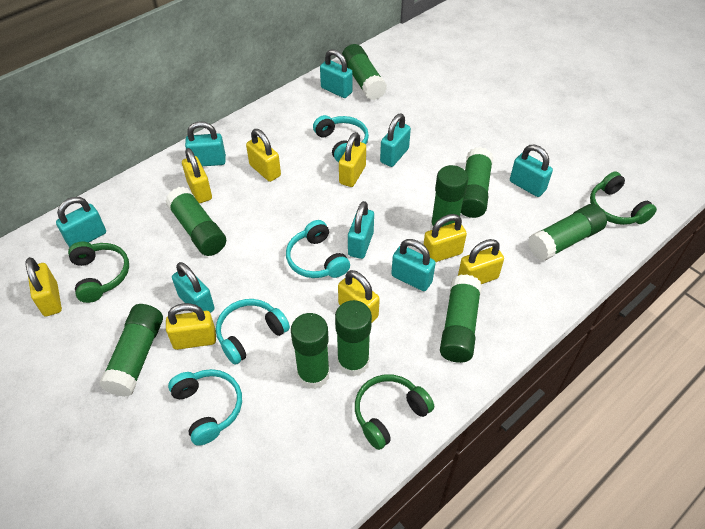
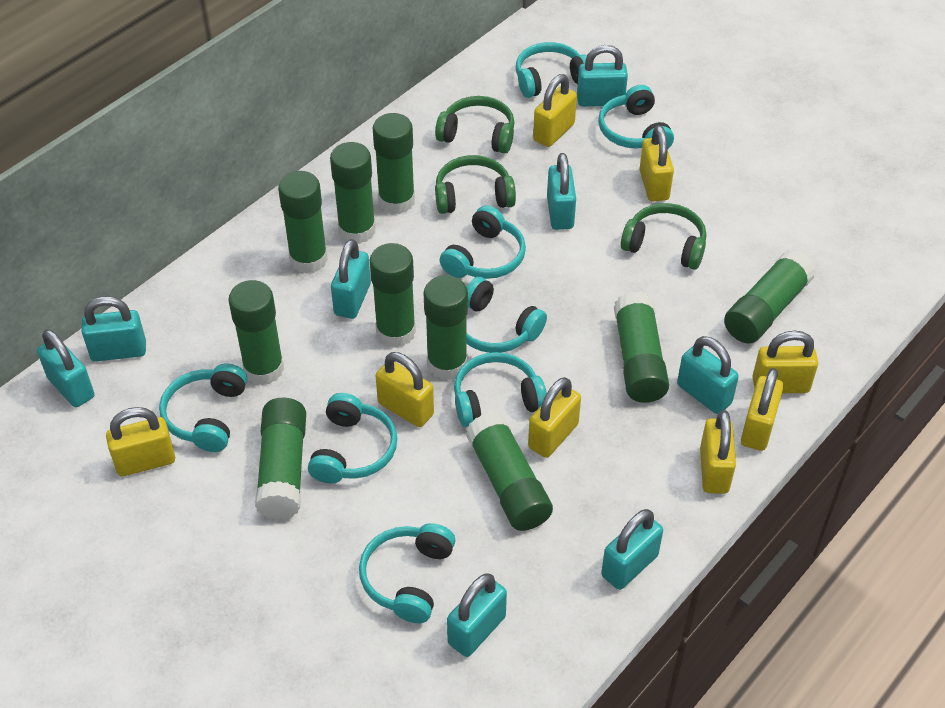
green glue stick: 9 -> 10
turquoise headphones: 4 -> 8

